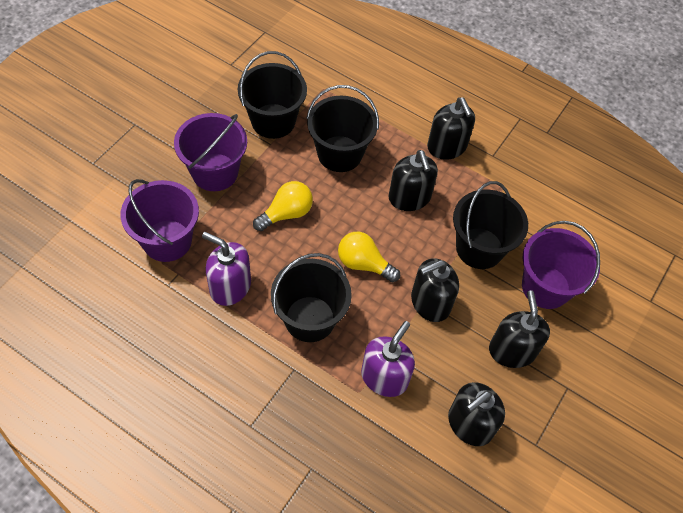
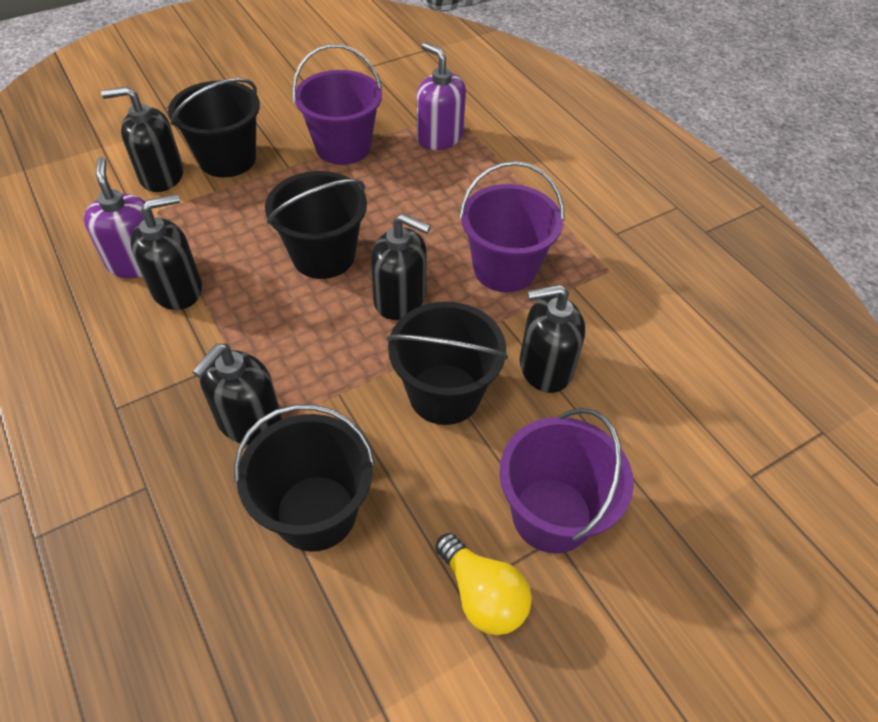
yellow light bulb: 2 -> 1

